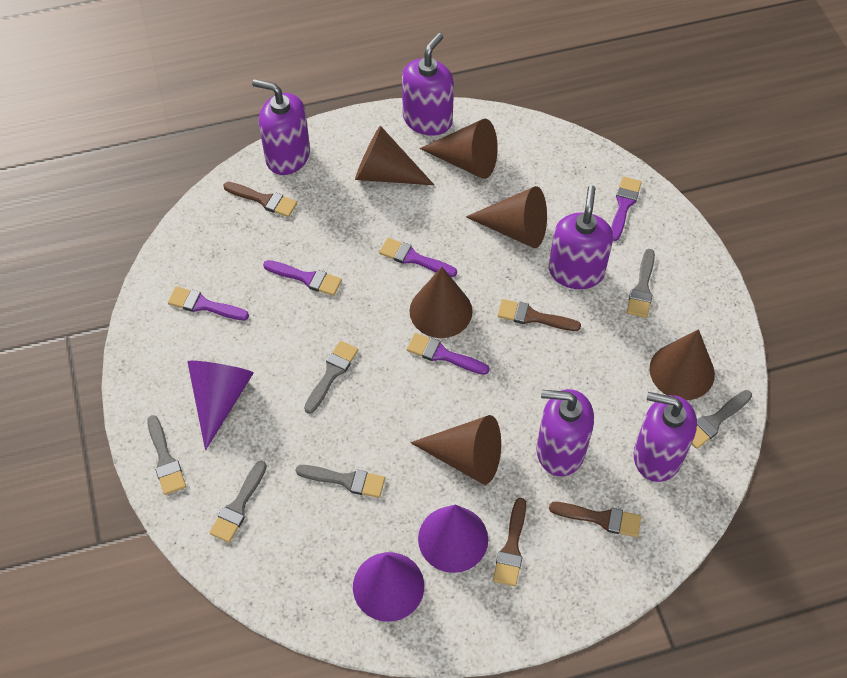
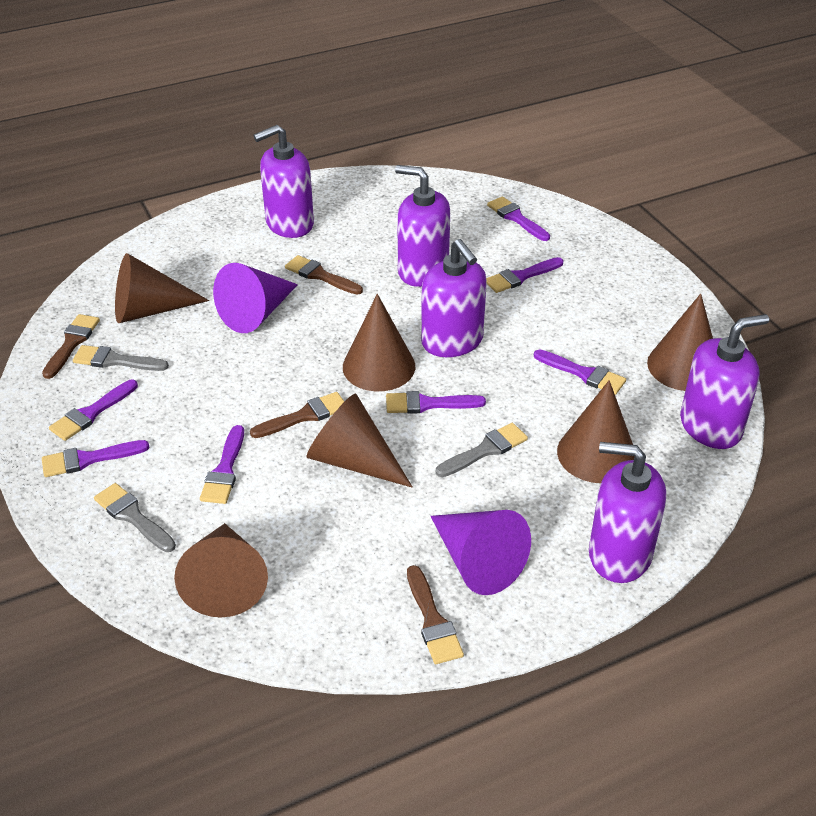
grey brush: 6 -> 3
purple brush: 5 -> 7
purple cone: 3 -> 2

